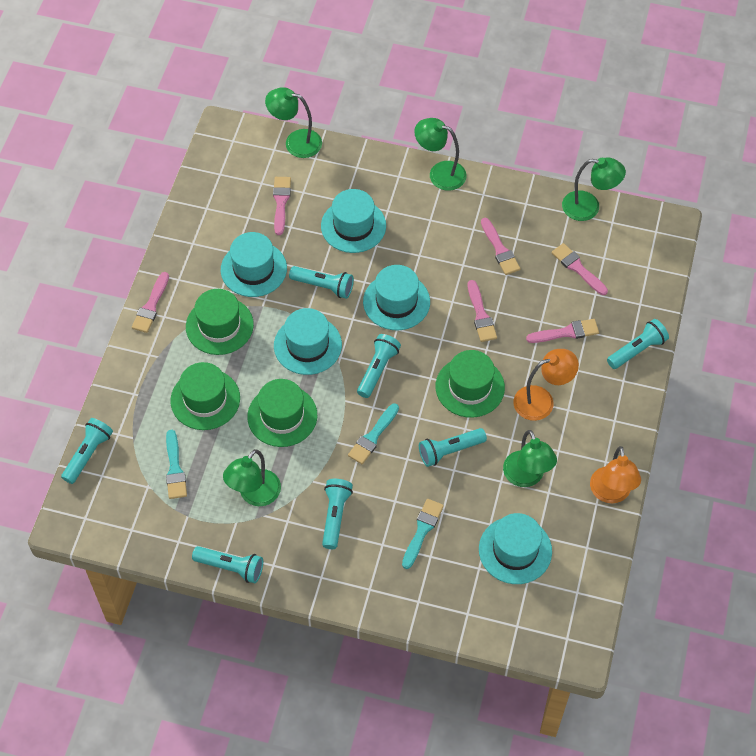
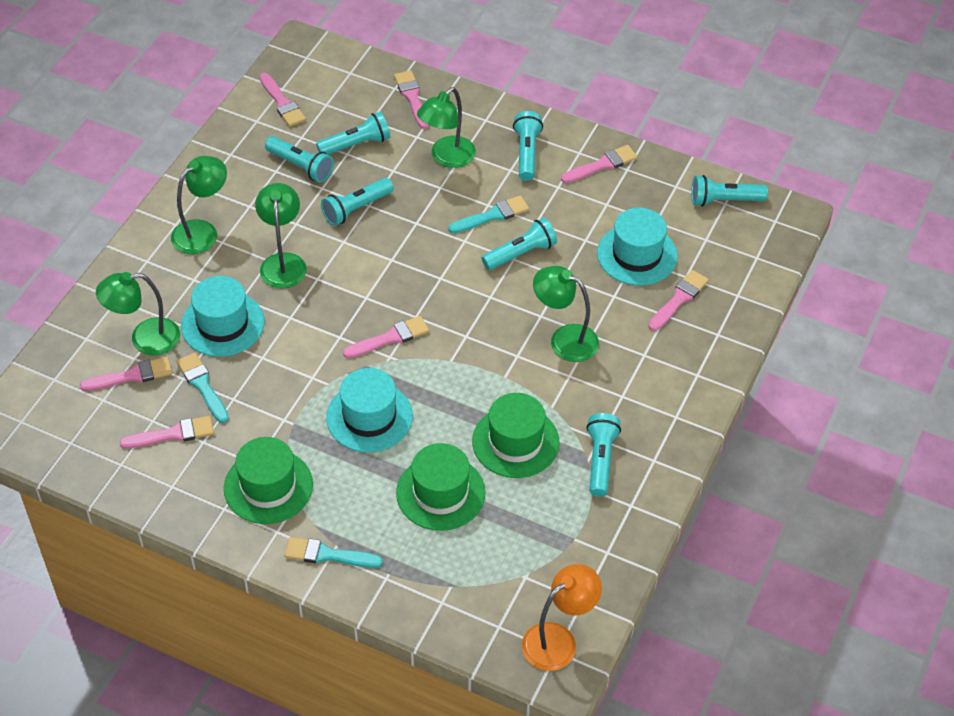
green hat: 4 -> 3
orange lamp: 2 -> 1
pink brush: 6 -> 7
turquoise hat: 5 -> 3

